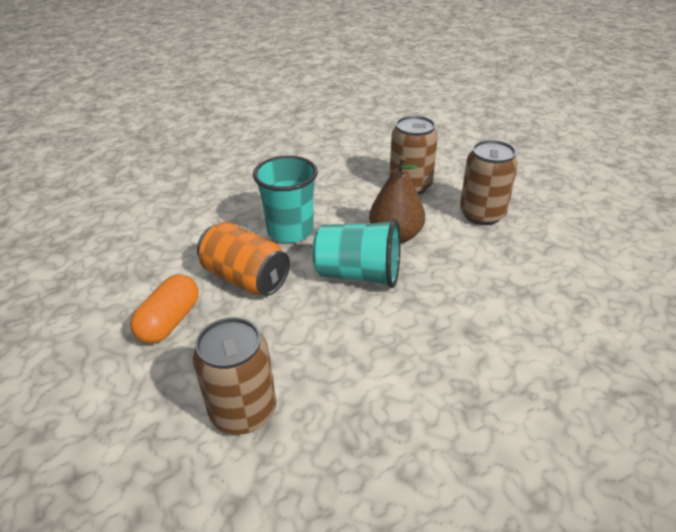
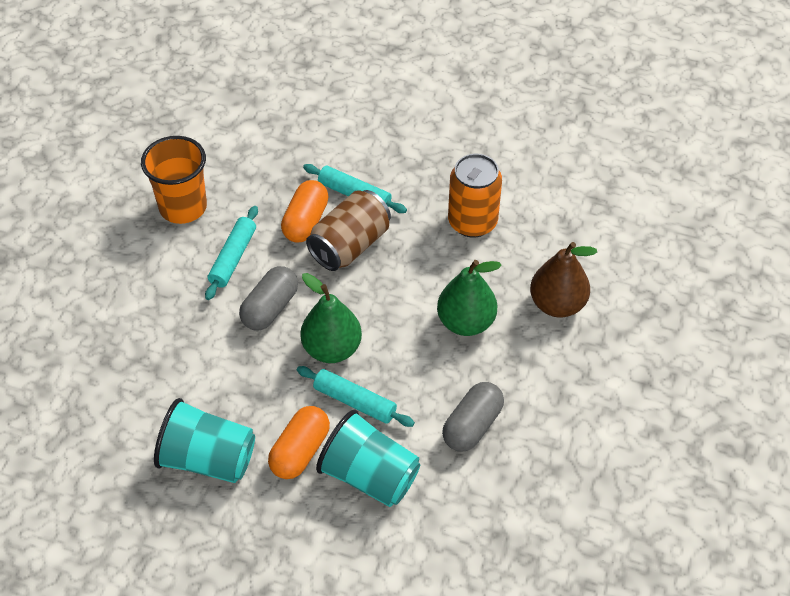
brown can: 3 -> 1
green pear: 0 -> 2
grey capsule: 0 -> 2
orange capsule: 1 -> 2
orange cup: 0 -> 1
turquoise rolling pin: 0 -> 3

